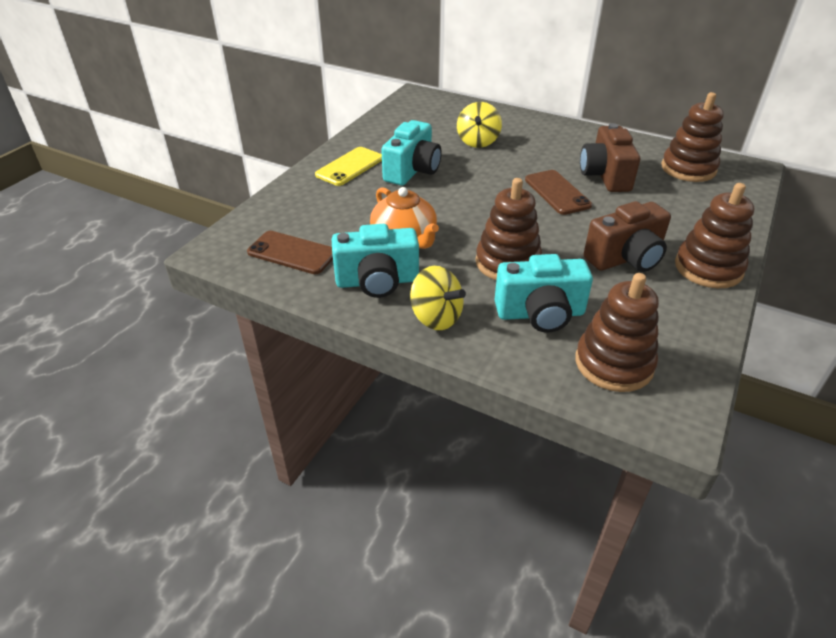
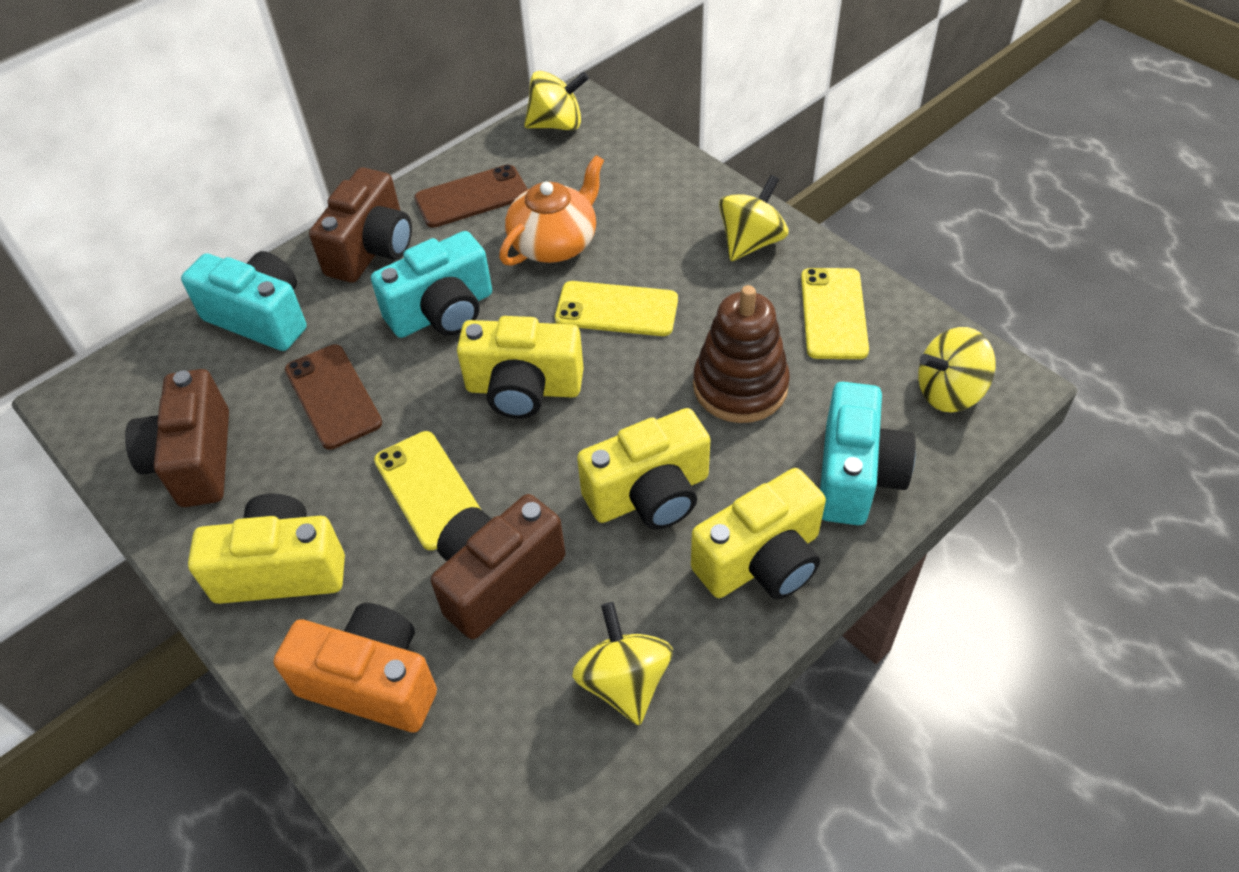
brown camera: 2 -> 3
brown stacking toy: 4 -> 1
orange camera: 0 -> 1
yellow camera: 0 -> 4
yellow phone: 1 -> 3
yellow spinning top: 2 -> 4

